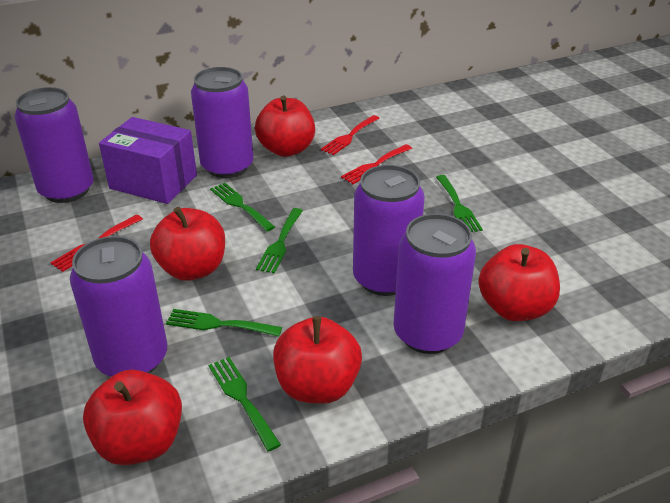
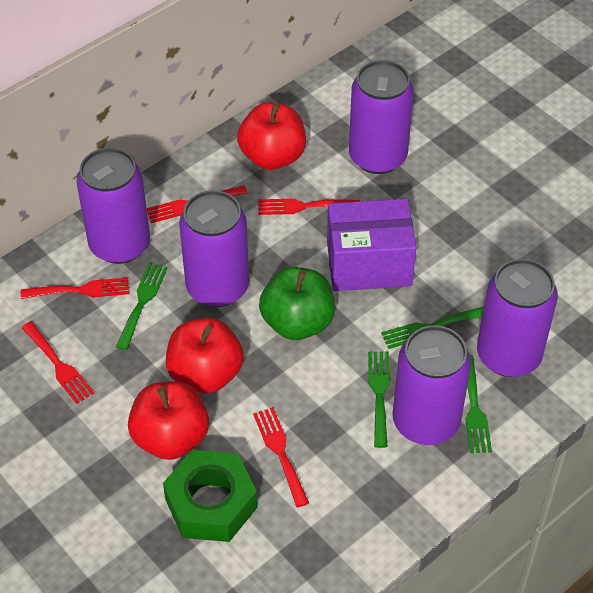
green apple: 0 -> 1
green fork: 5 -> 4
green nut: 0 -> 1
red apple: 5 -> 3
red fork: 3 -> 5

